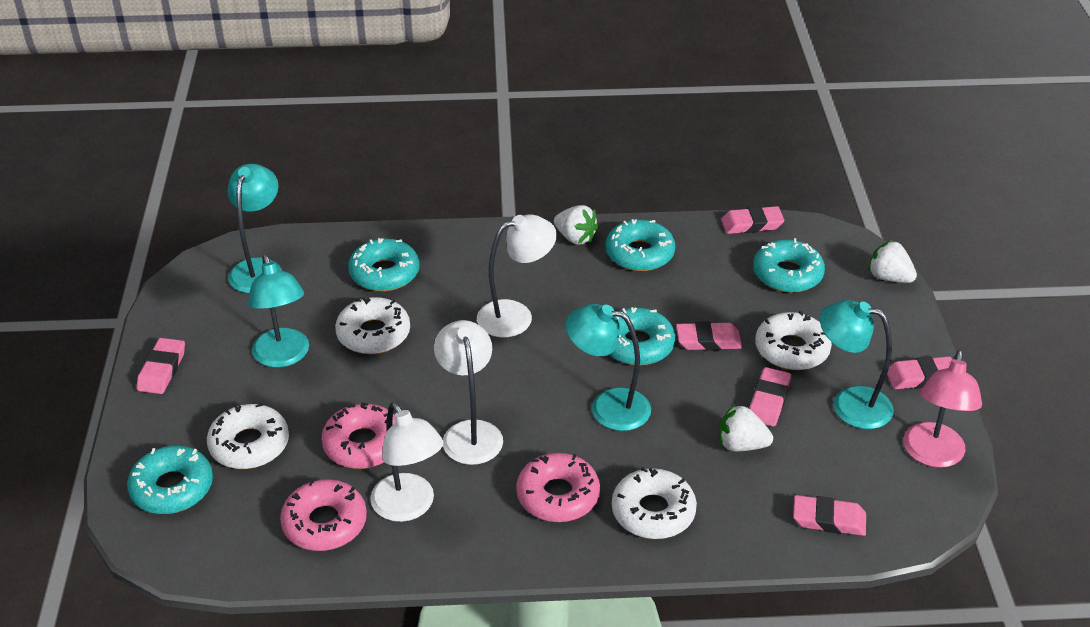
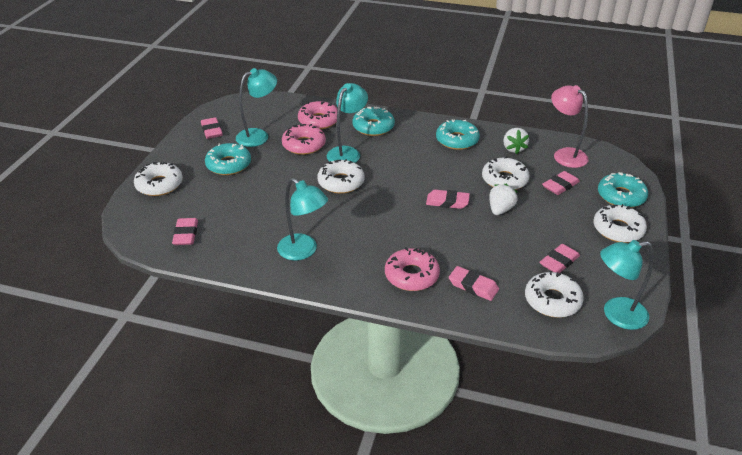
turquoise donut: 5 -> 4
white donut: 4 -> 5
white lamp: 3 -> 0
white strawberry: 3 -> 2

